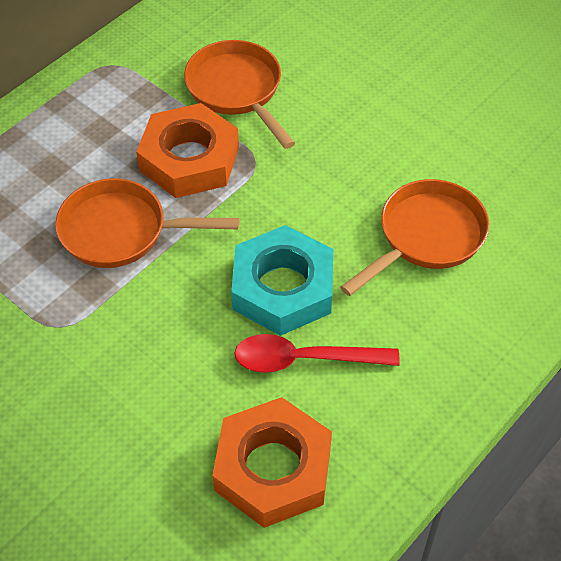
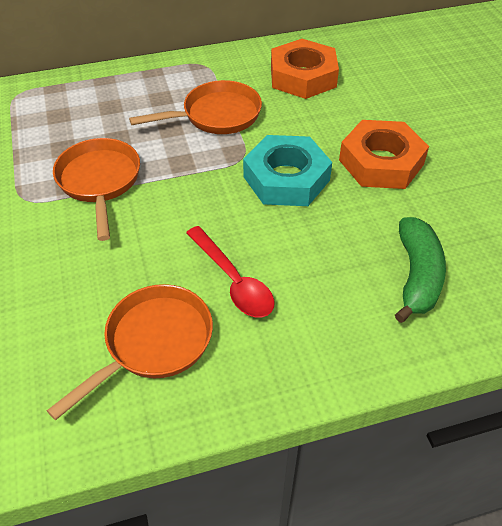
green banana: 0 -> 1

